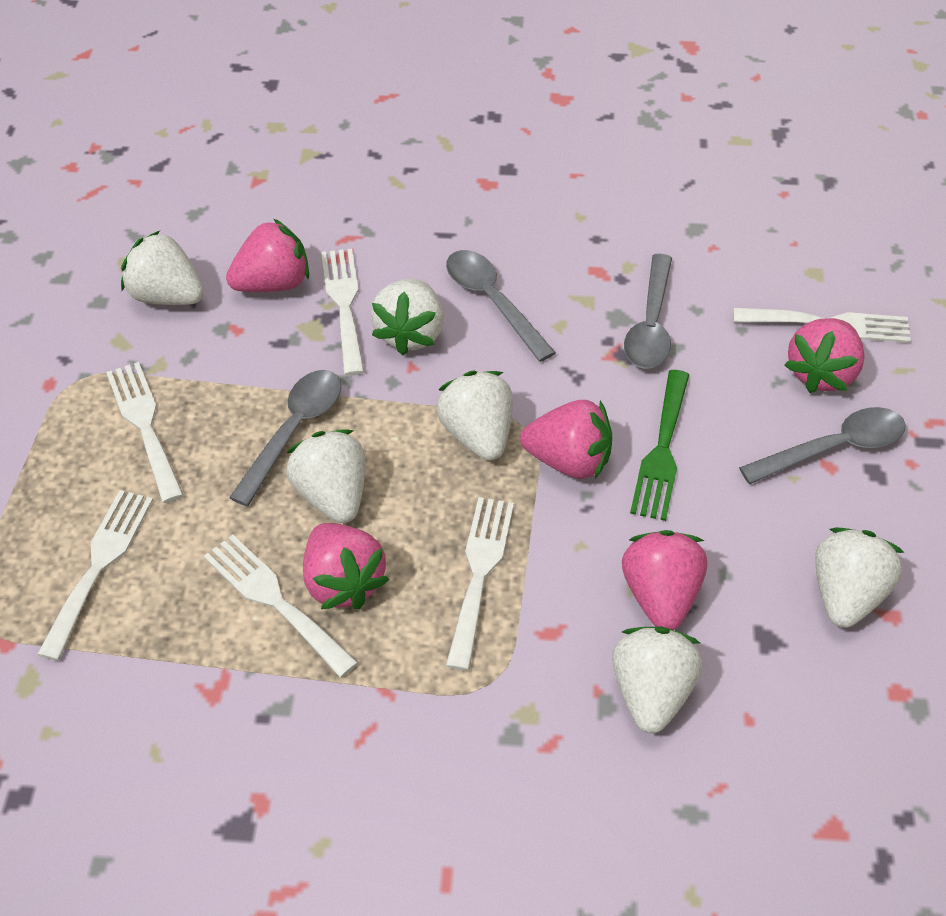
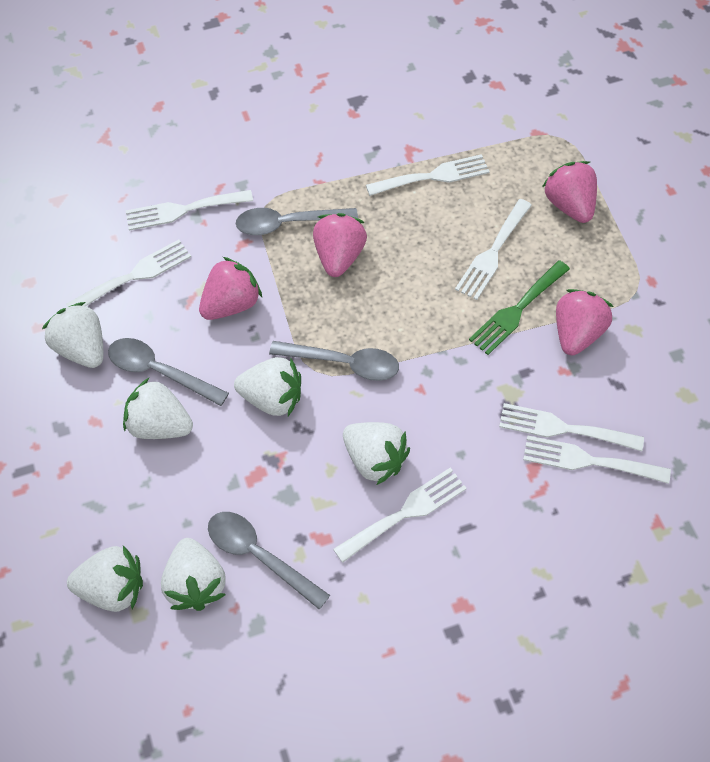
pink strawberry: 5 -> 4
white fork: 6 -> 7

